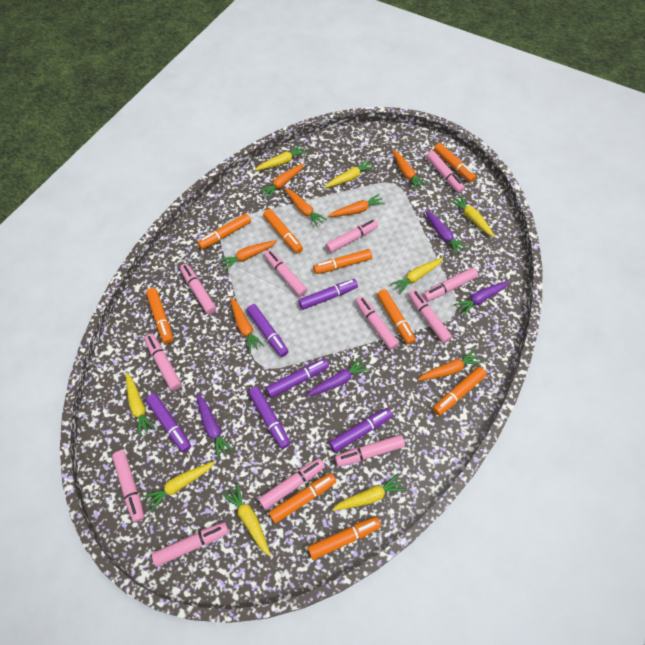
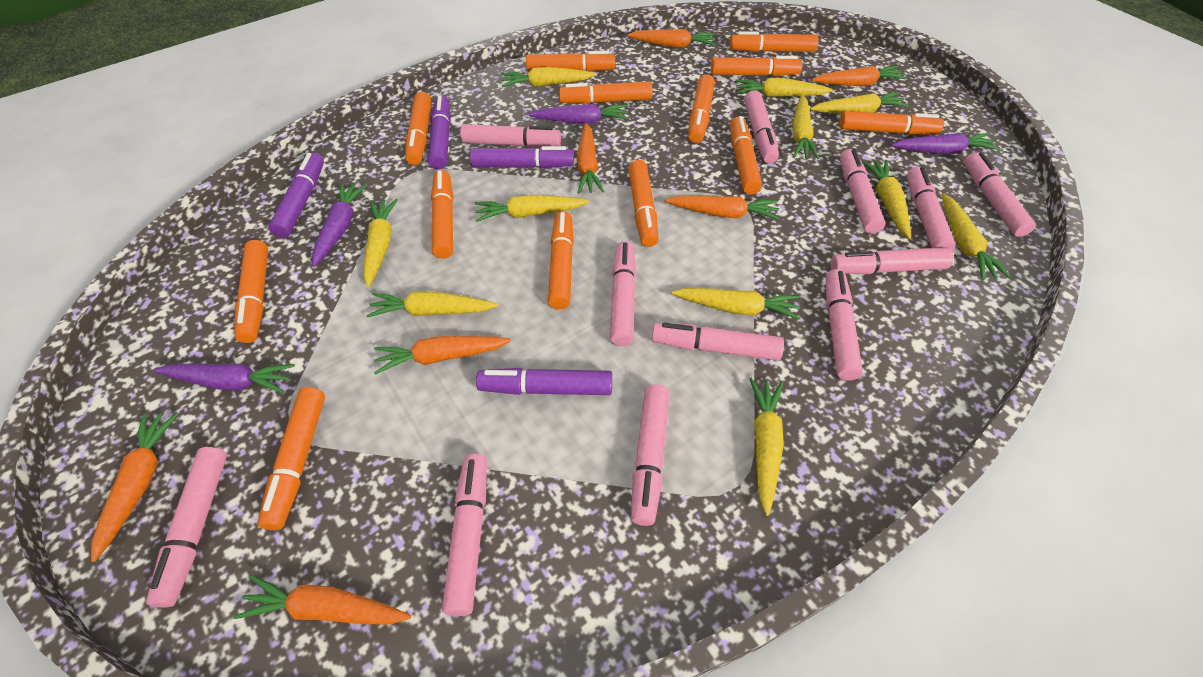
orange marker: 9 -> 13
purple marker: 6 -> 4
yellow carrot: 8 -> 11

